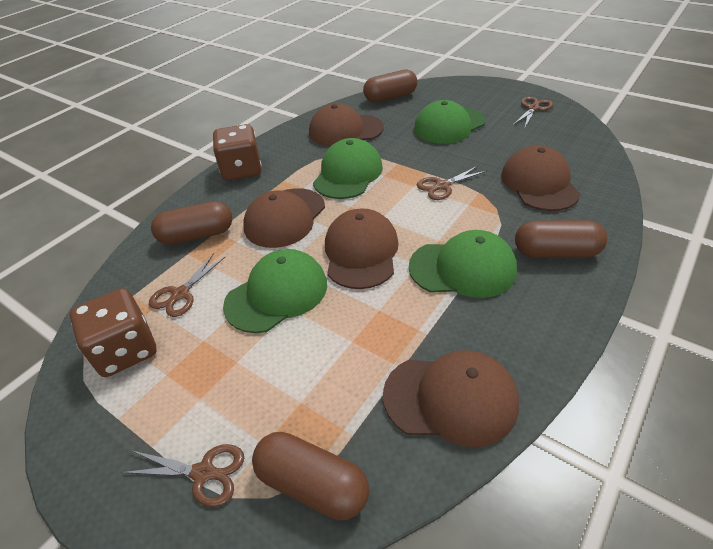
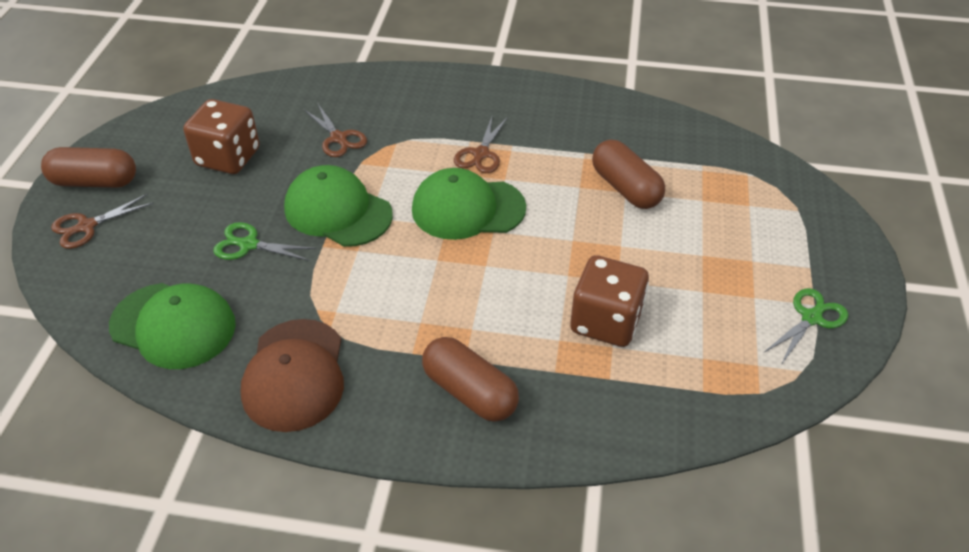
brown cap: 5 -> 1
brown capsule: 4 -> 3
brown scissors: 4 -> 3
green cap: 4 -> 3
green scissors: 0 -> 2

